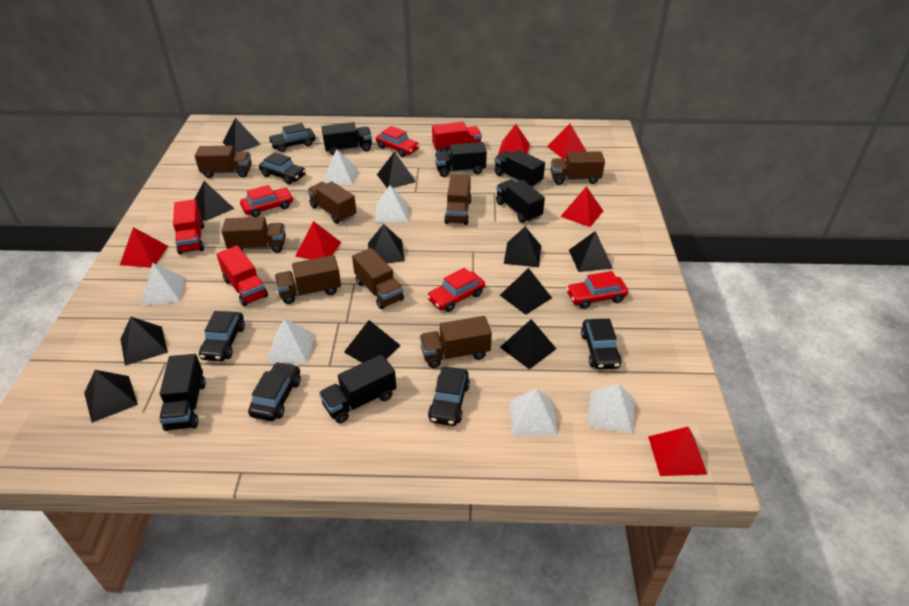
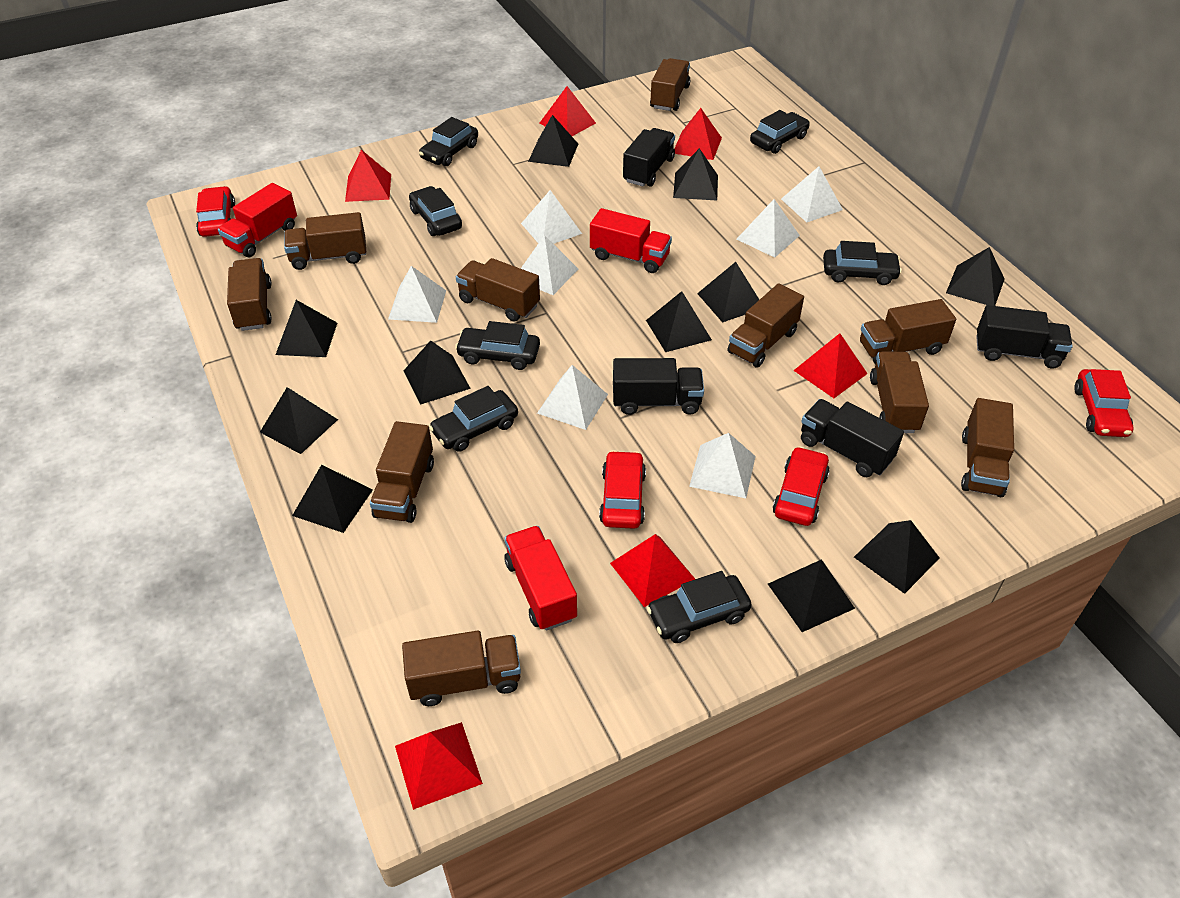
black car: 6 -> 7
black truck: 6 -> 4
brown truck: 8 -> 10
white pyramid: 6 -> 7

